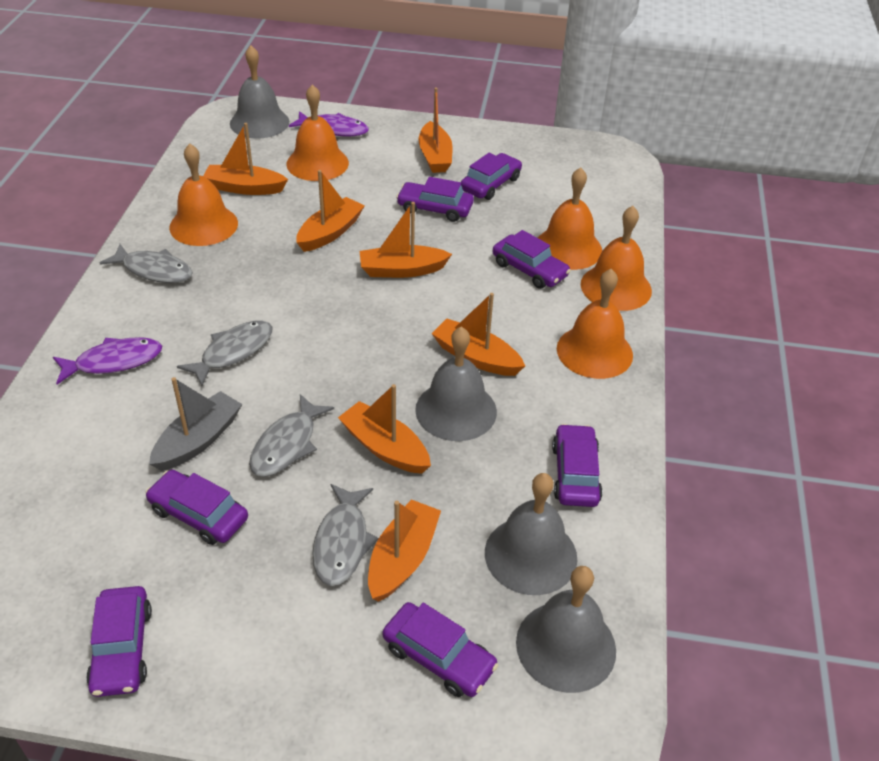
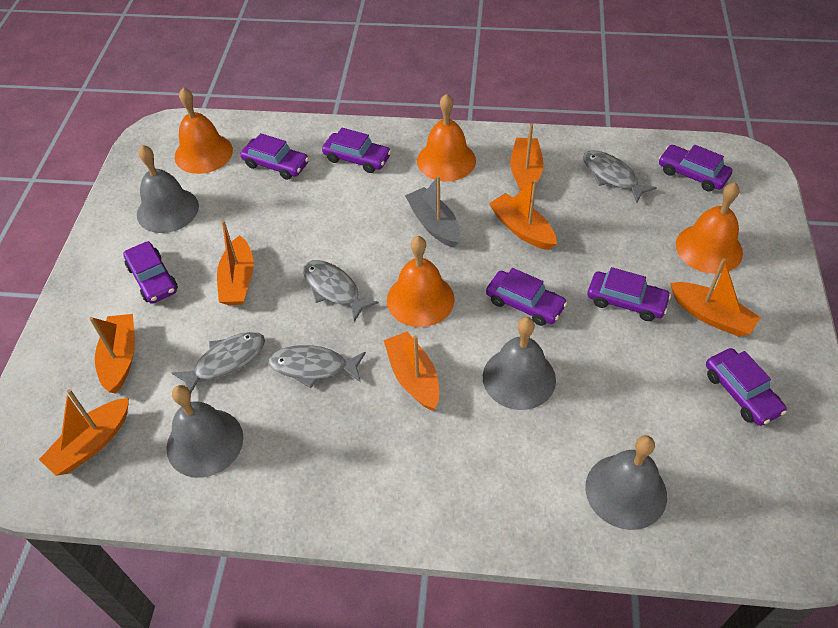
orange bell: 5 -> 4
purple fish: 2 -> 0

